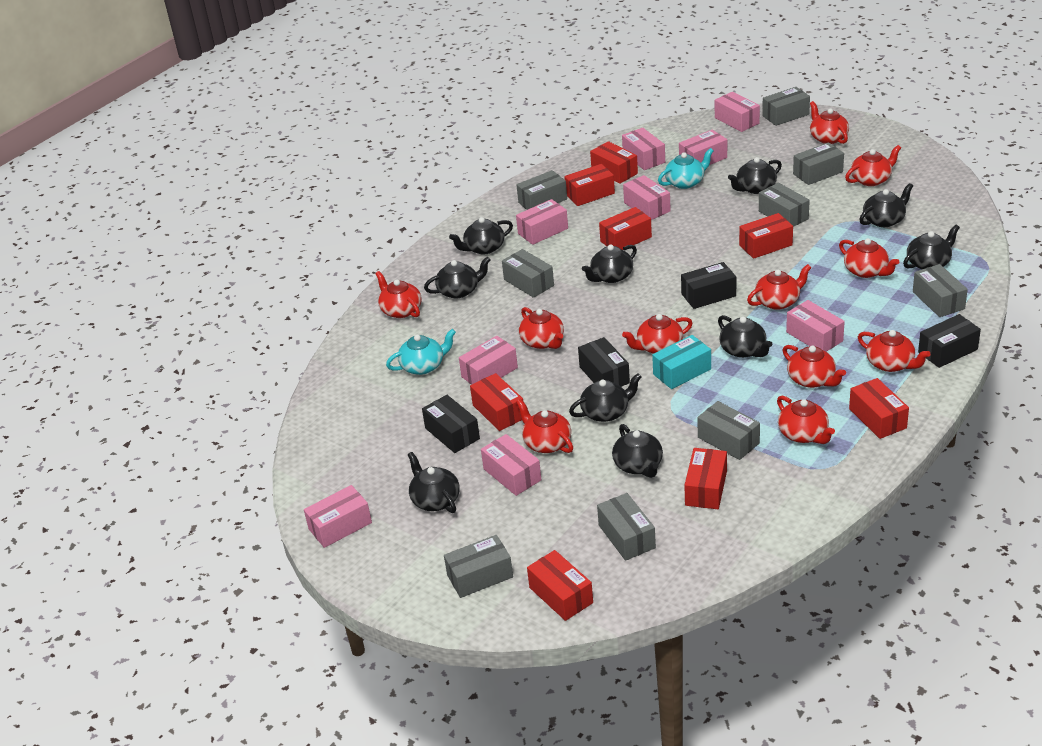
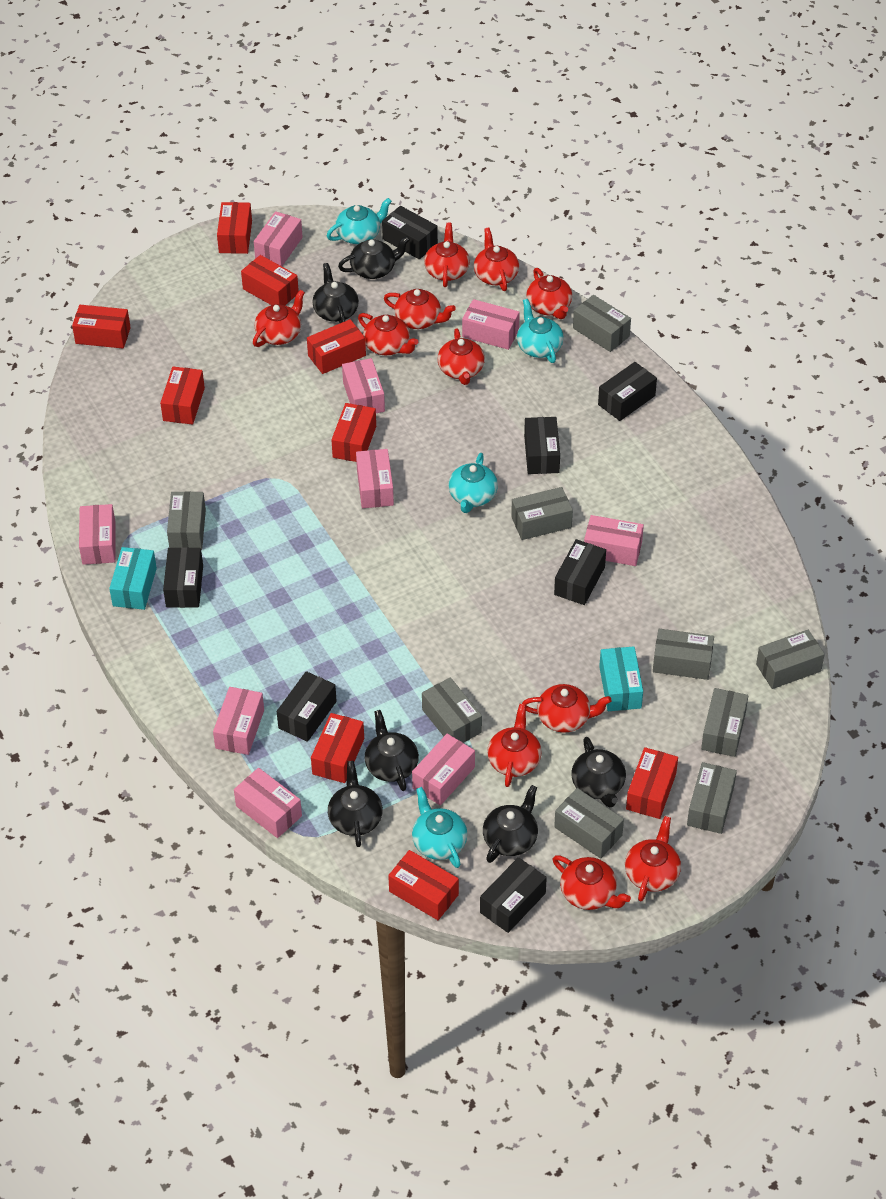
black box: 4 -> 7
black teapot: 10 -> 6
red box: 8 -> 9
turquoise box: 1 -> 2
turquoise teapot: 2 -> 4

